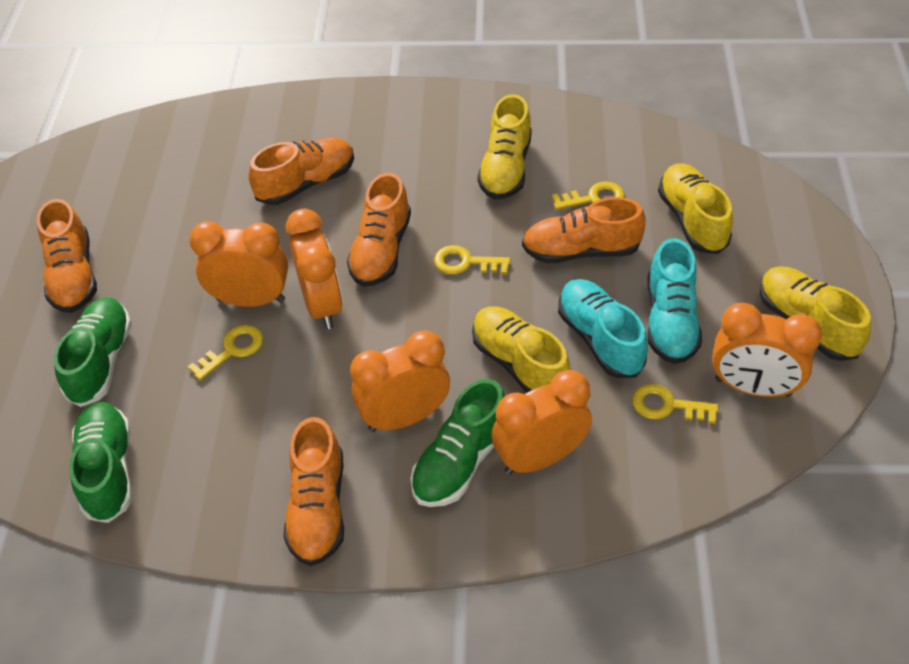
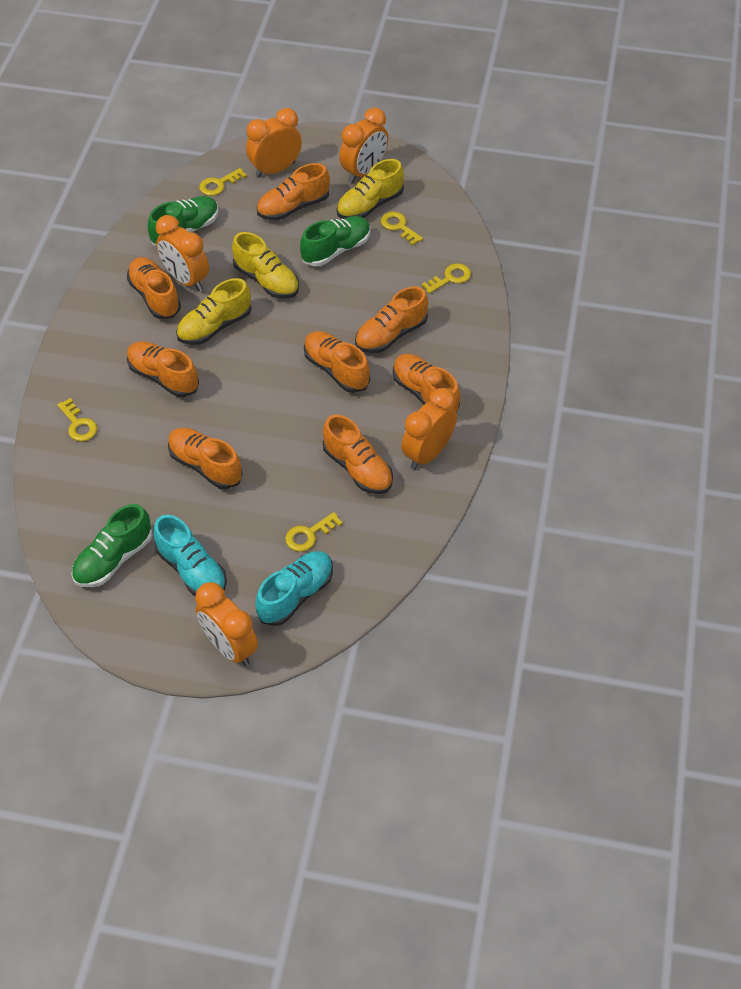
orange shoe: 5 -> 8
yellow key: 4 -> 5
yellow shoe: 4 -> 3

